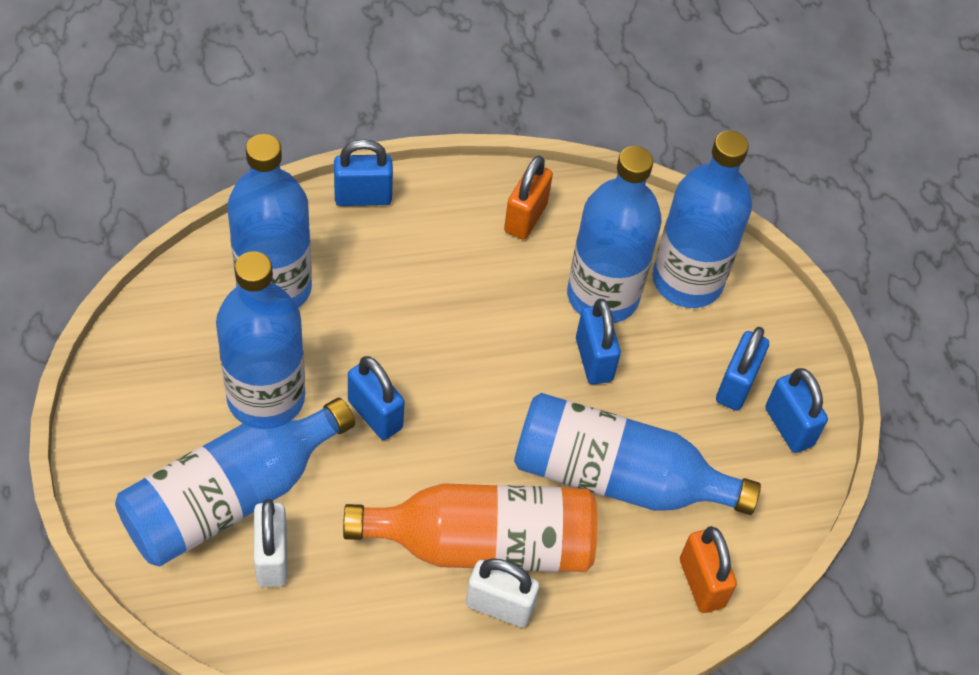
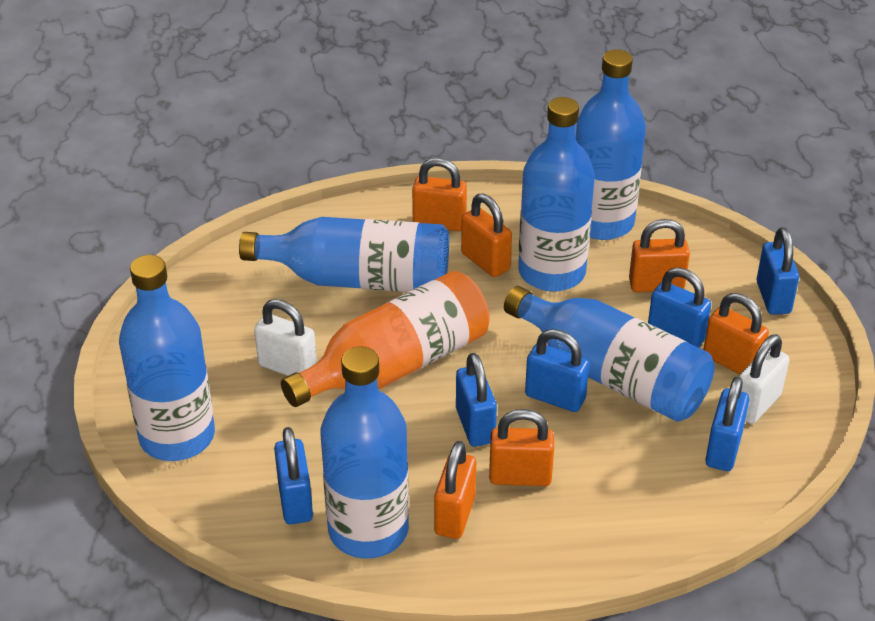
blue padlock: 5 -> 6
orange padlock: 2 -> 6

